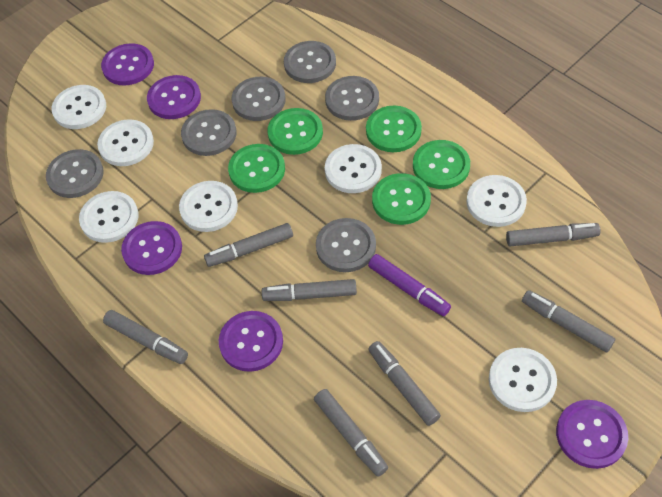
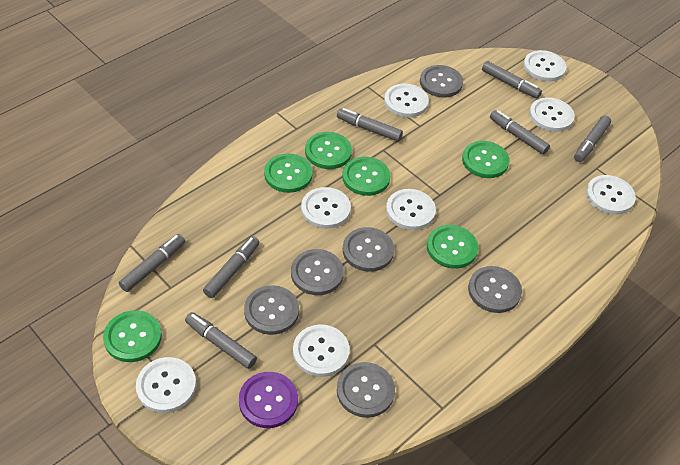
green button: 5 -> 6
purple button: 5 -> 1
purple marker: 1 -> 0
white button: 7 -> 8

